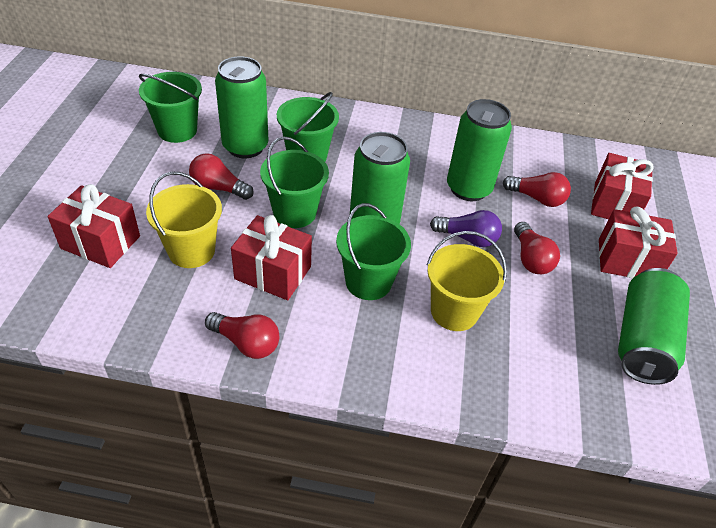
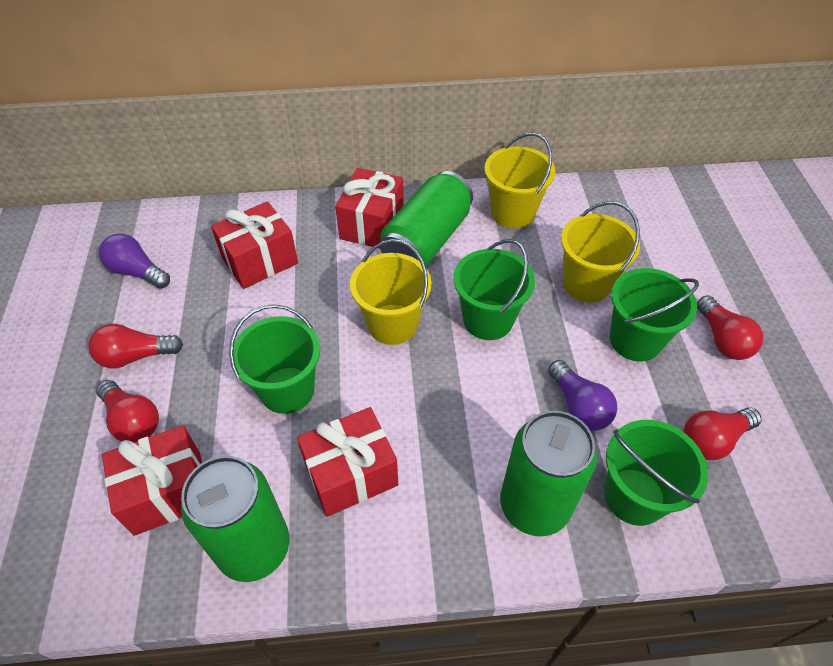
green can: 4 -> 3
purple light bulb: 1 -> 2
yellow bucket: 2 -> 3

